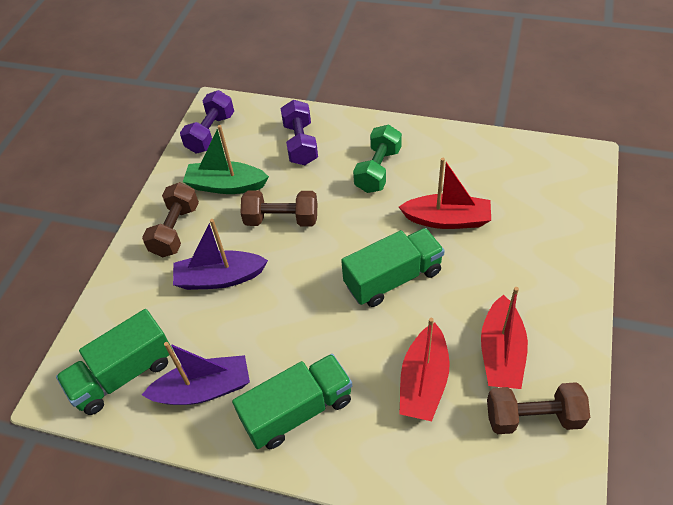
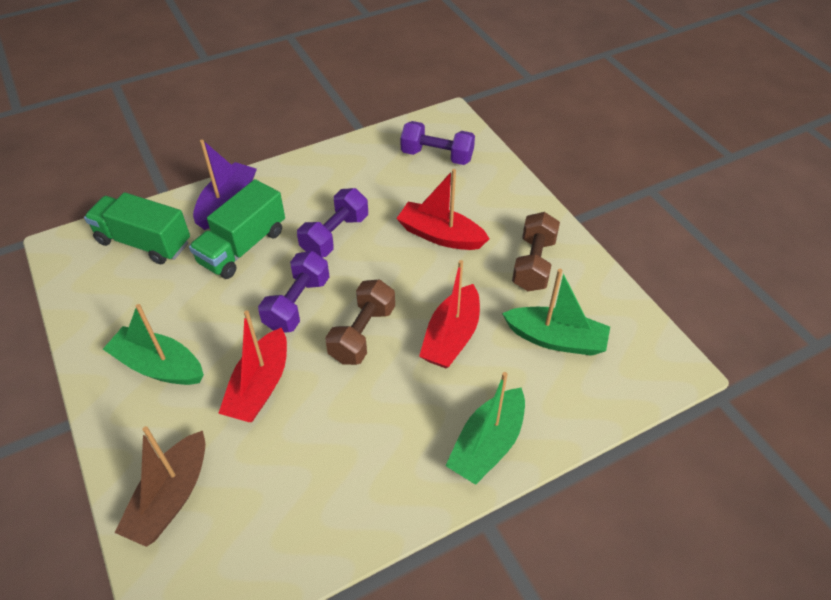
brown boat: 0 -> 1
brown dumbbell: 3 -> 2
green boat: 1 -> 3
green dumbbell: 1 -> 0
green truck: 3 -> 2
purple boat: 2 -> 1
purple dumbbell: 2 -> 3

